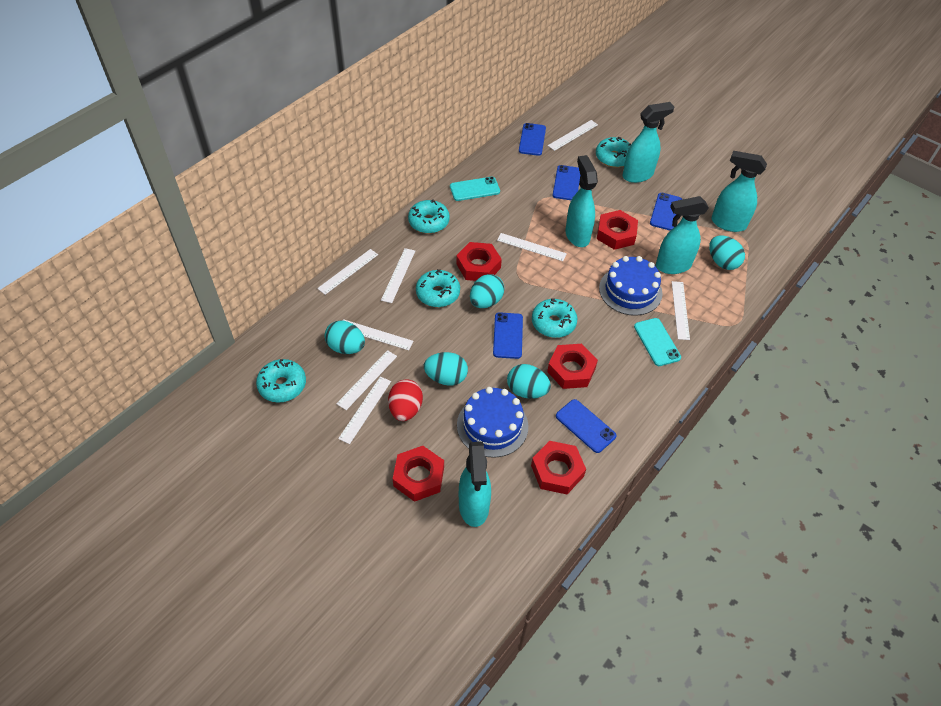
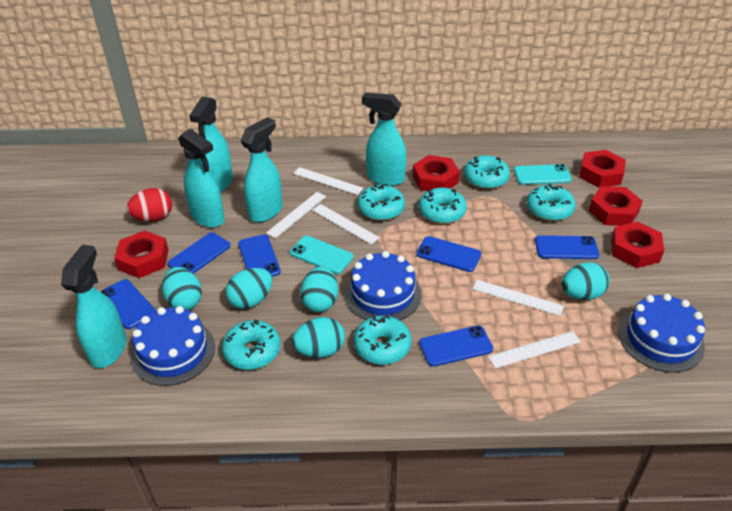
blue cake: 2 -> 3
blue phone: 5 -> 6
turquoise donut: 5 -> 6
white ruler: 8 -> 5

